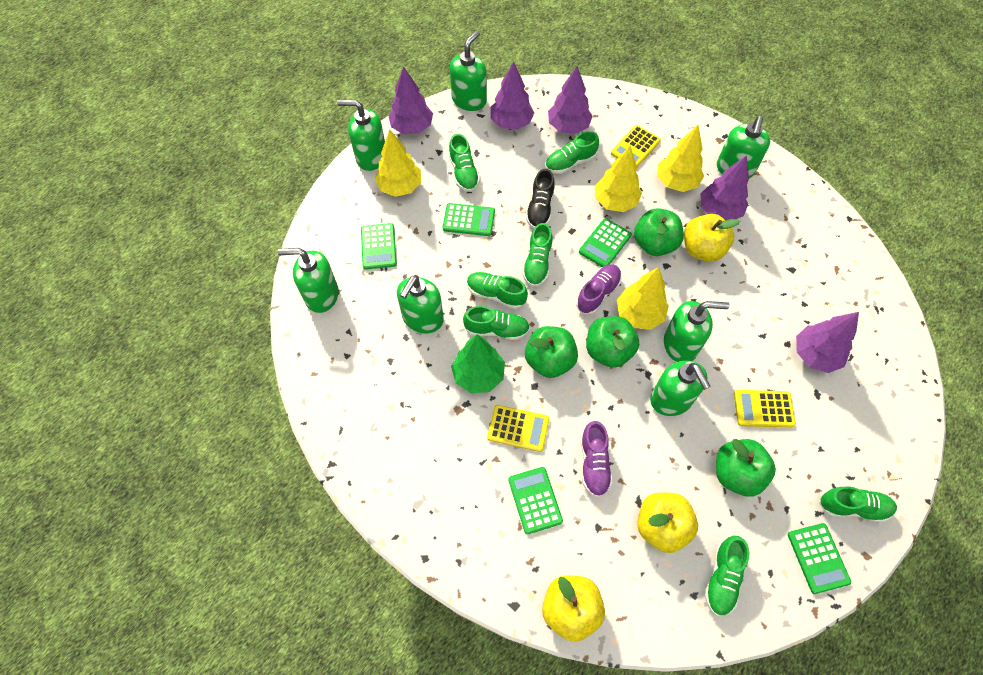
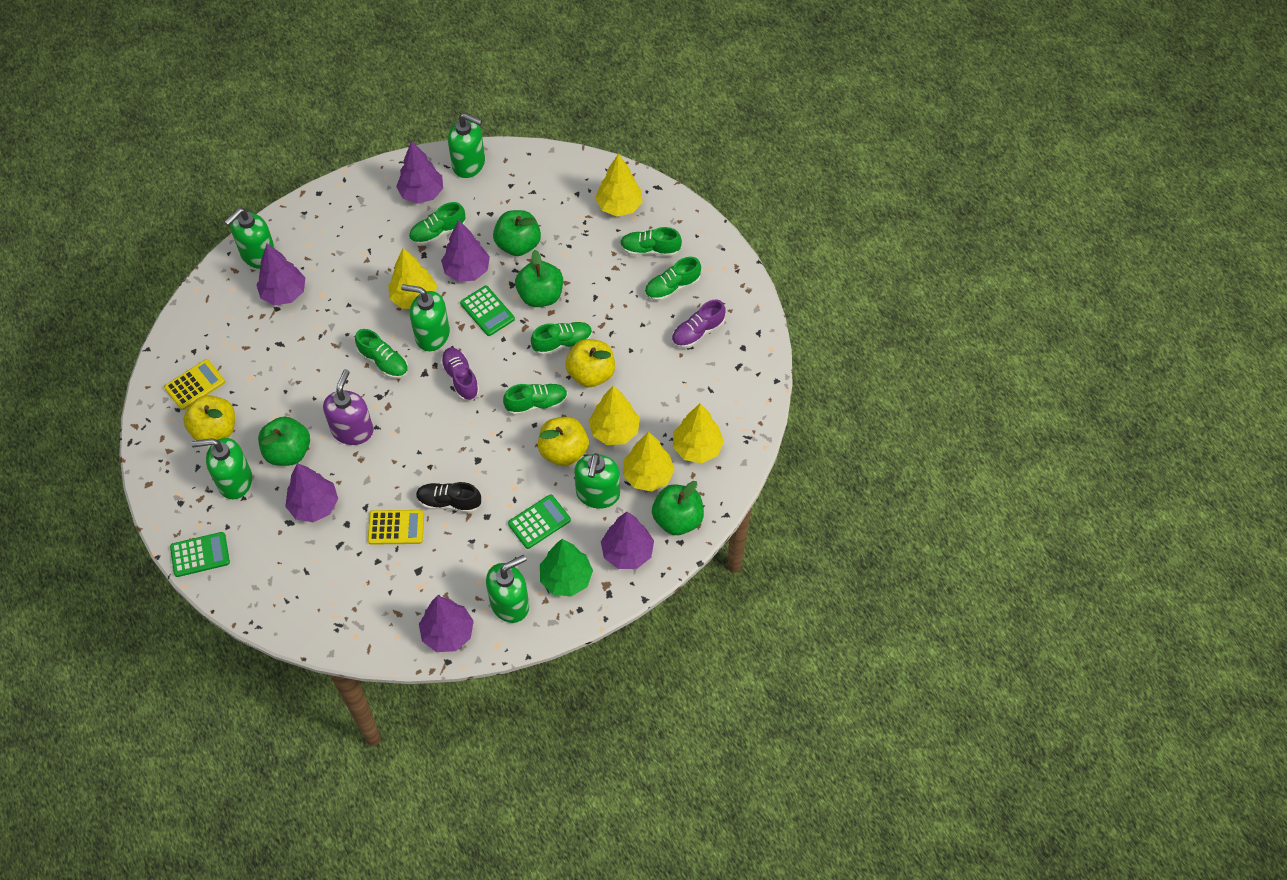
green calculator: 5 -> 3
green shoe: 7 -> 6
green soap dispenser: 7 -> 6
purple soap dispenser: 0 -> 1
purple tree: 5 -> 6
yellow calculator: 3 -> 2
yellow tree: 4 -> 5

